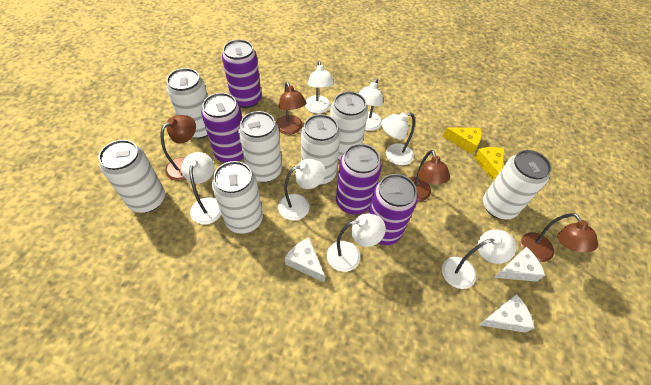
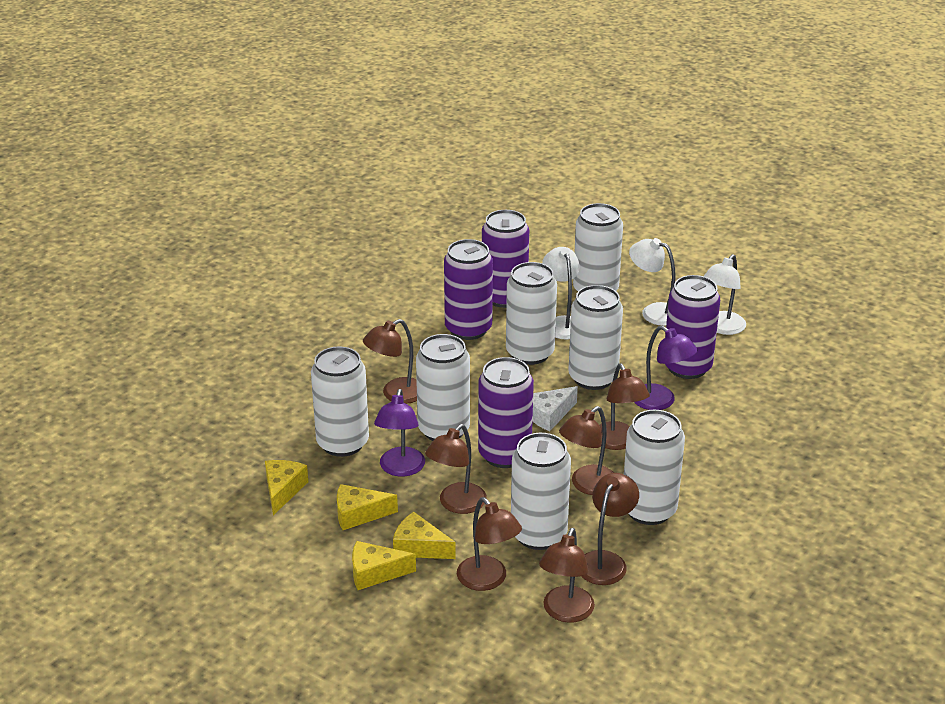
brown lamp: 4 -> 7
purple lamp: 0 -> 2
white cheese: 3 -> 1
white lamp: 7 -> 3
yellow cheese: 2 -> 4

